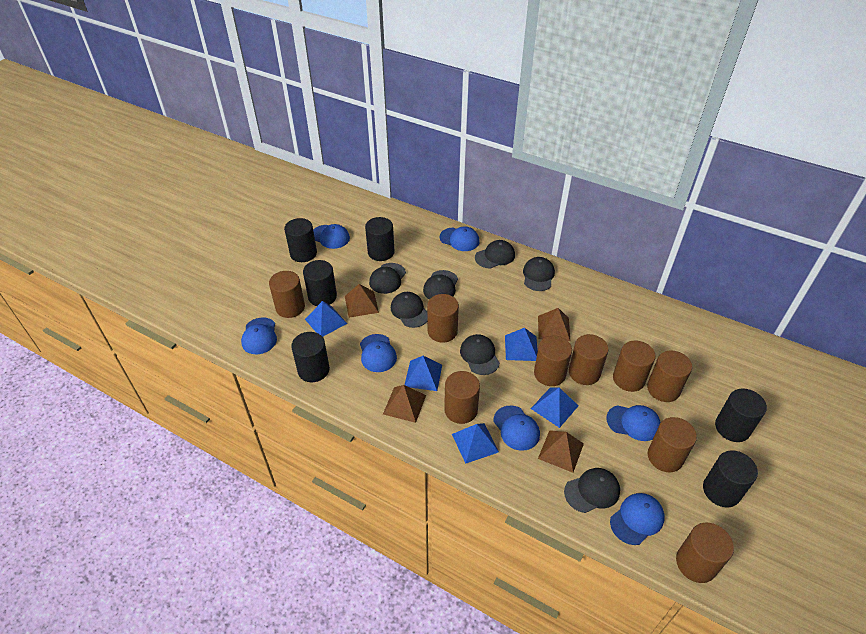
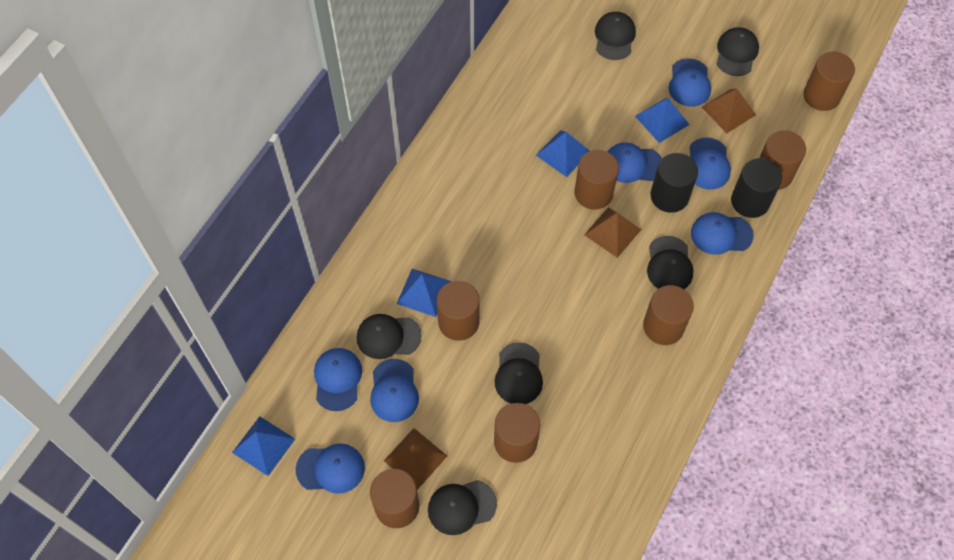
black cap: 7 -> 6
black cylinder: 6 -> 2
blue pyramid: 5 -> 4
brown cylinder: 9 -> 7
brown pyramid: 4 -> 3

